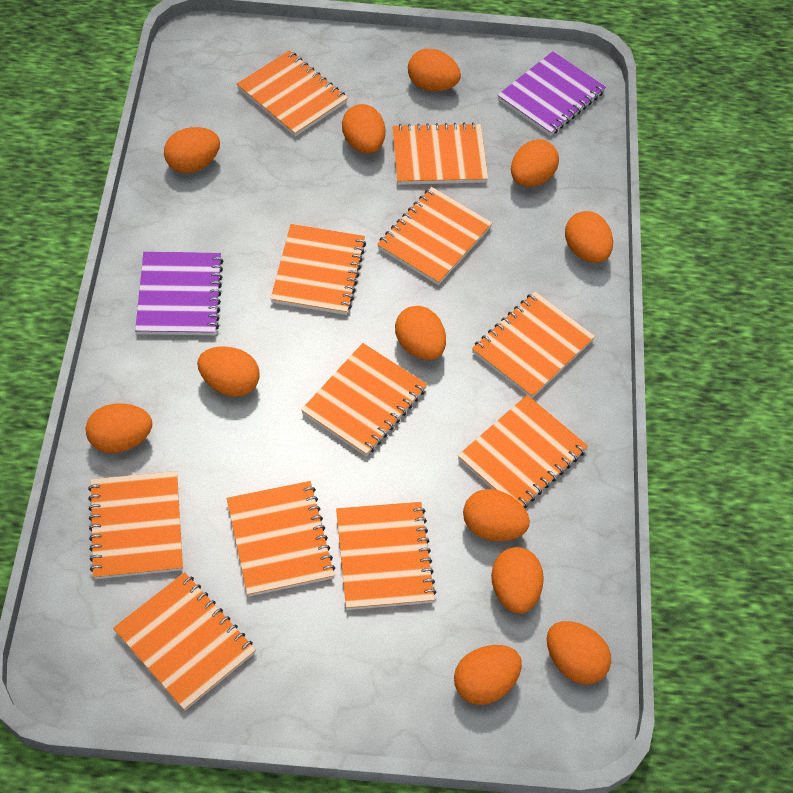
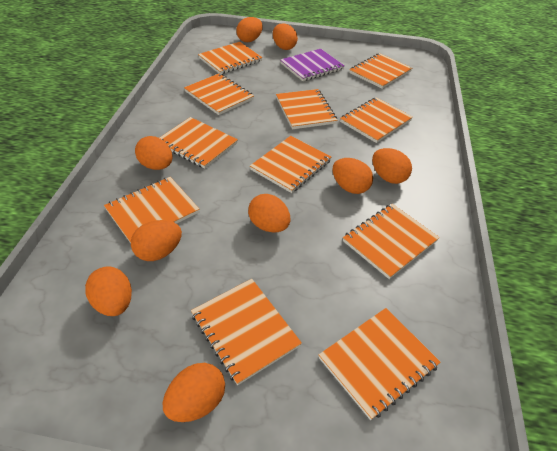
orange egg: 12 -> 9
purple notebook: 2 -> 1

